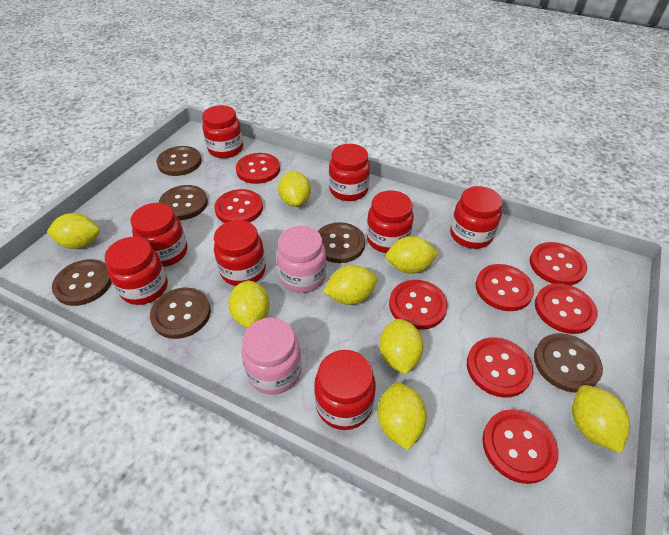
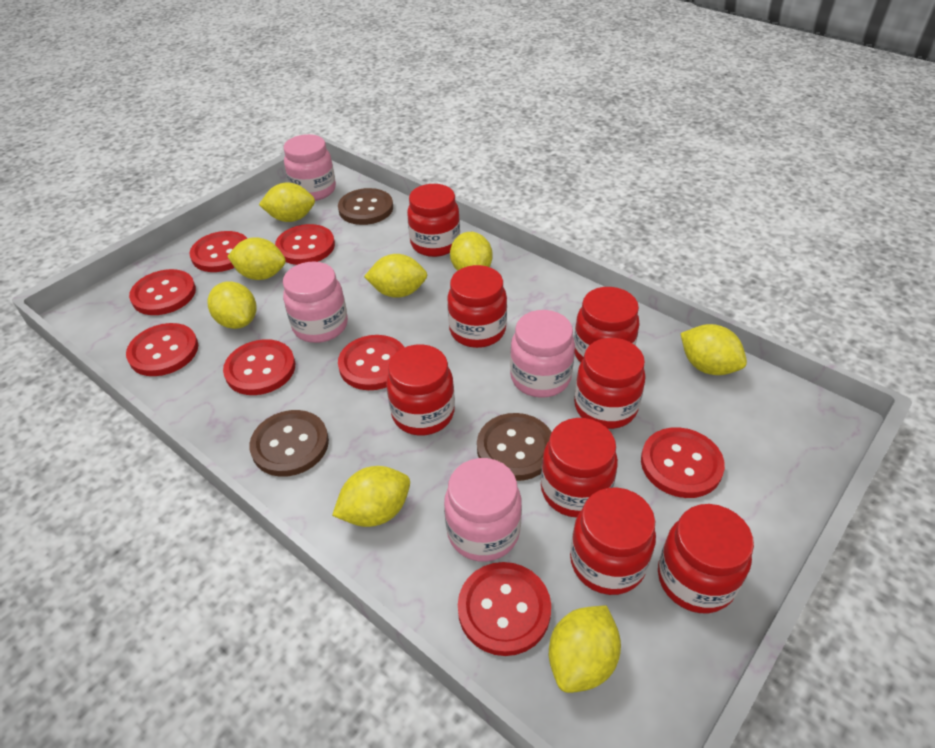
brown button: 6 -> 3
pink jar: 2 -> 4

